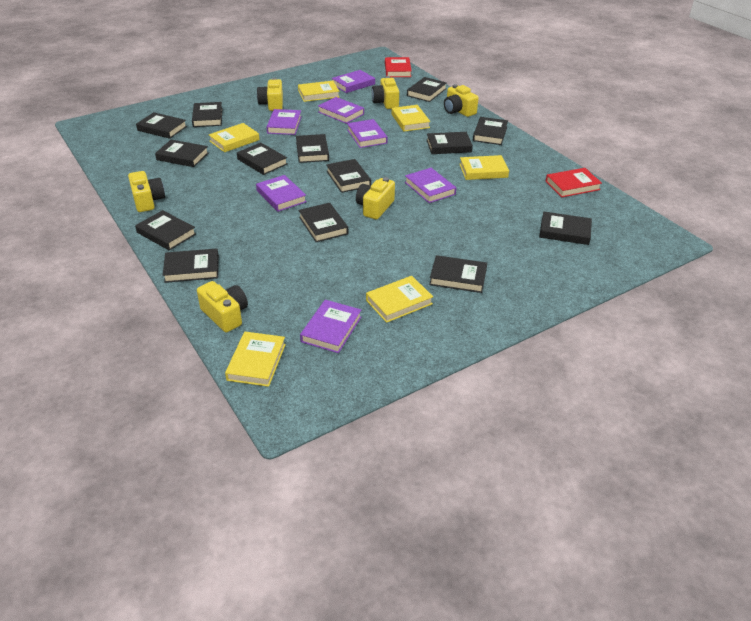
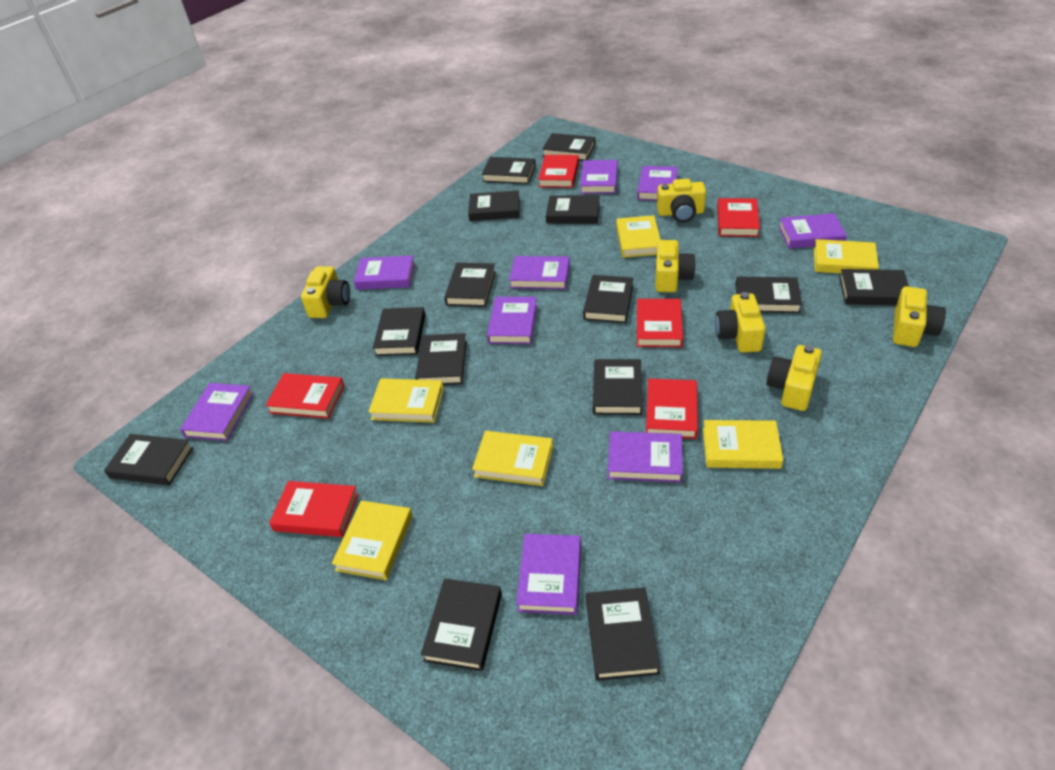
purple book: 7 -> 9
red book: 2 -> 6

